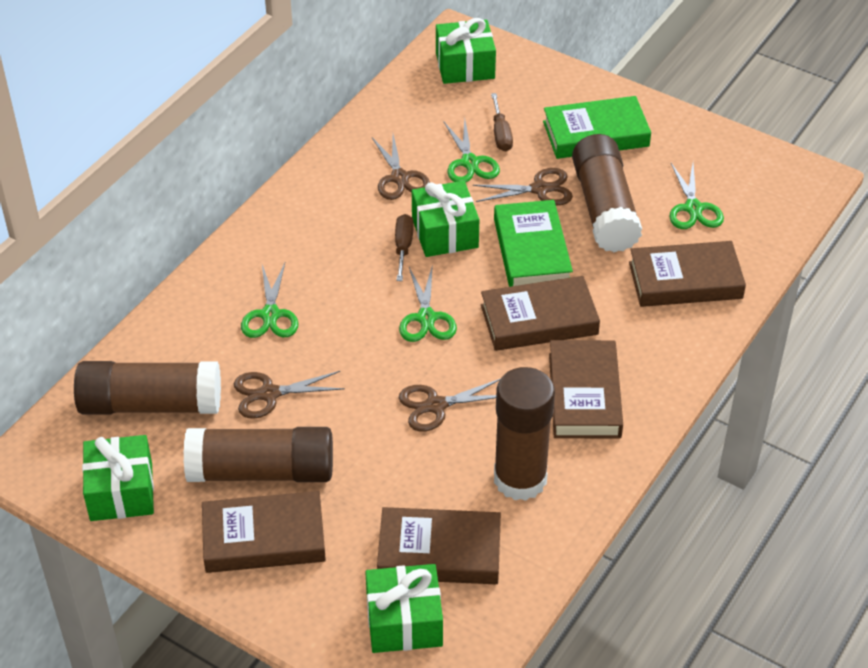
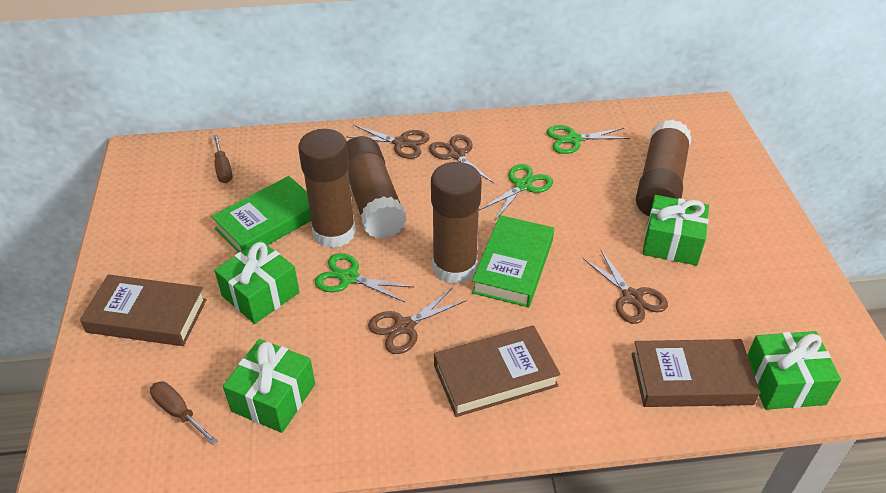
brown book: 5 -> 3
green scissors: 4 -> 3

